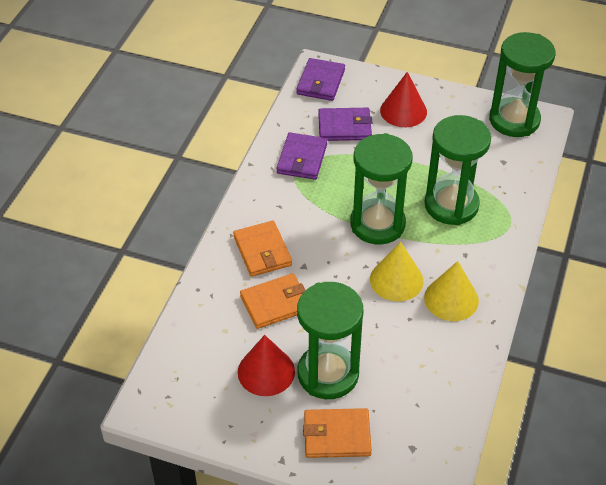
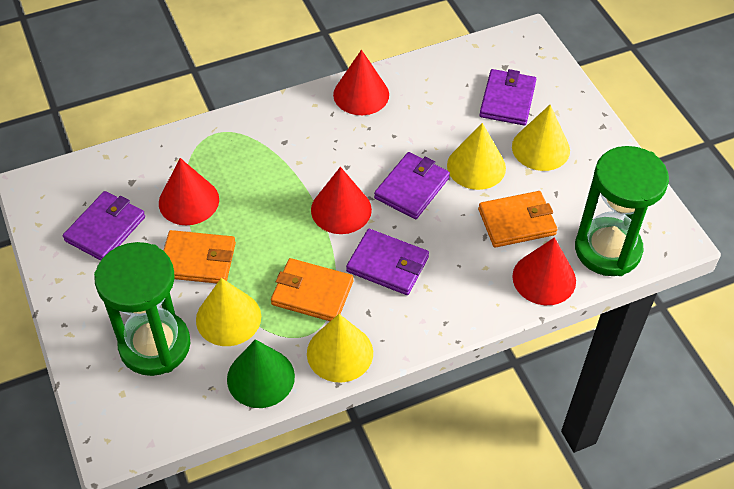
green cone: 0 -> 1
green hourglass: 4 -> 2
purple wallet: 3 -> 4
red cone: 2 -> 4
yellow cone: 2 -> 4

